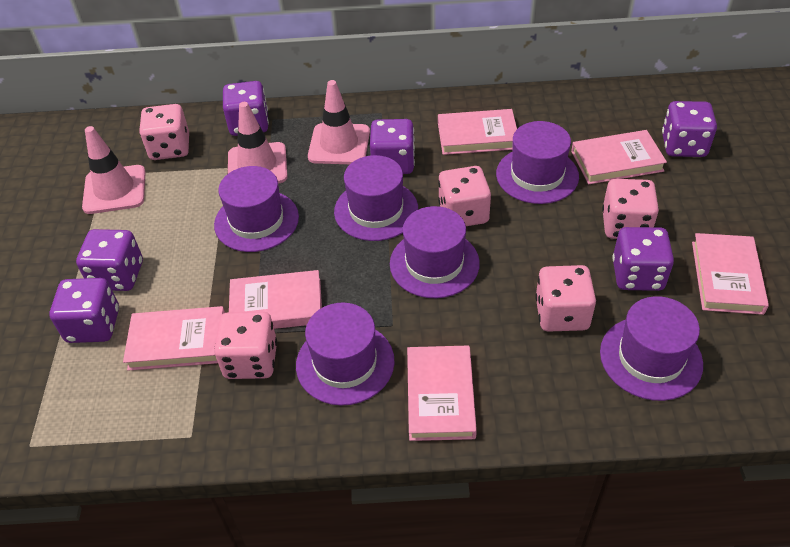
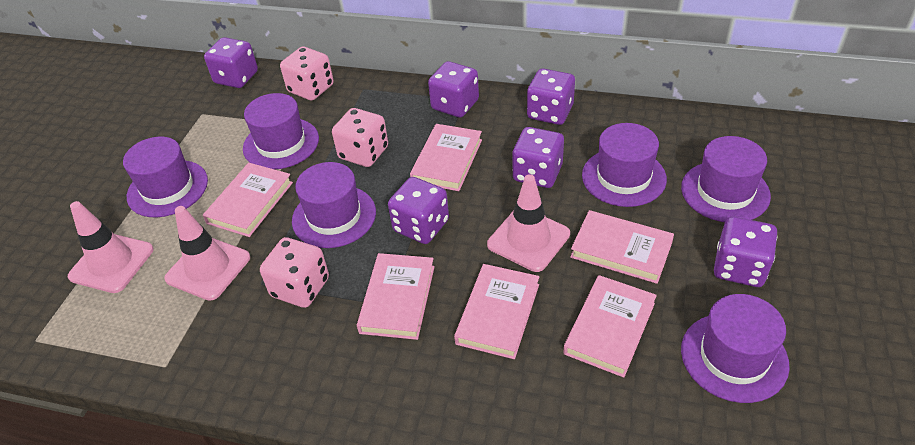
pink dice: 5 -> 3

